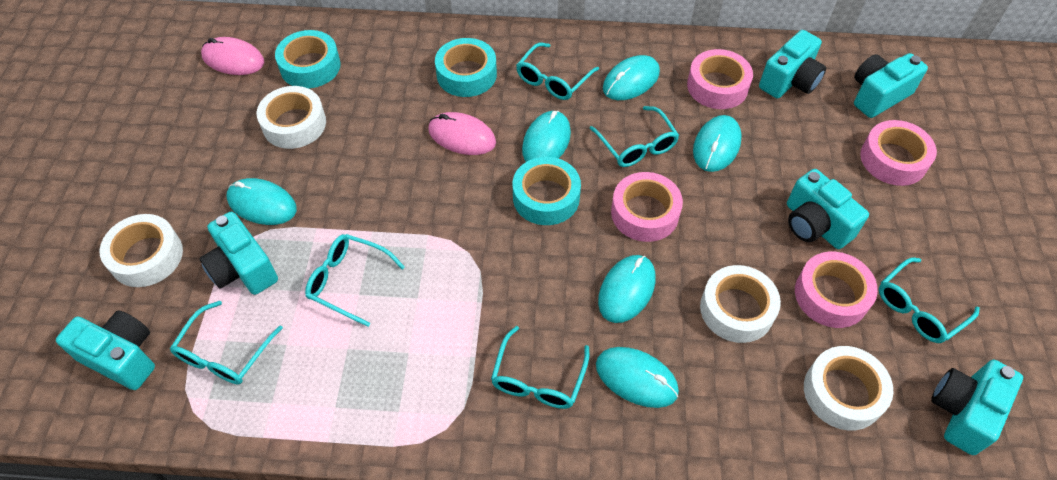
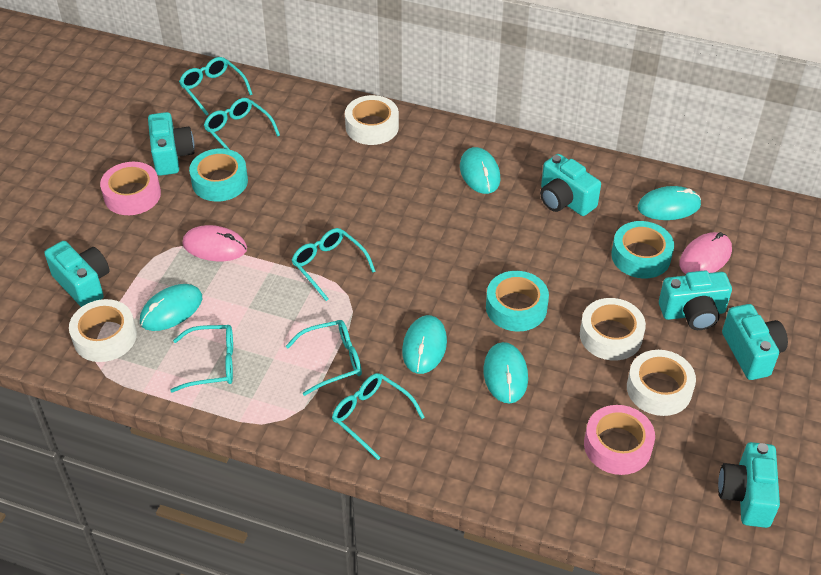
pink tape: 4 -> 2
turquoise mouse: 6 -> 5

